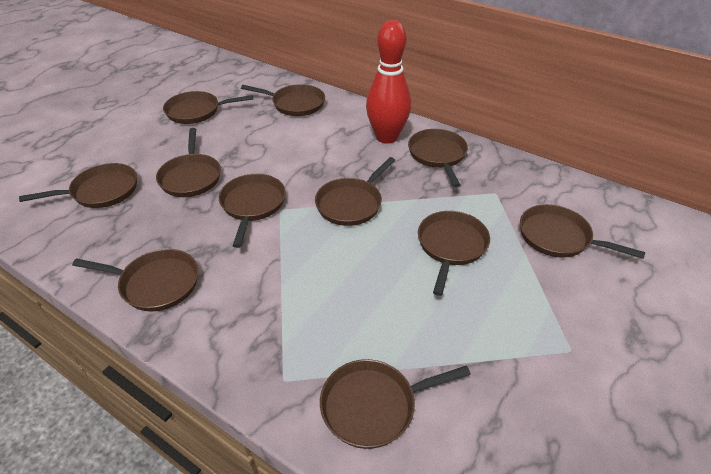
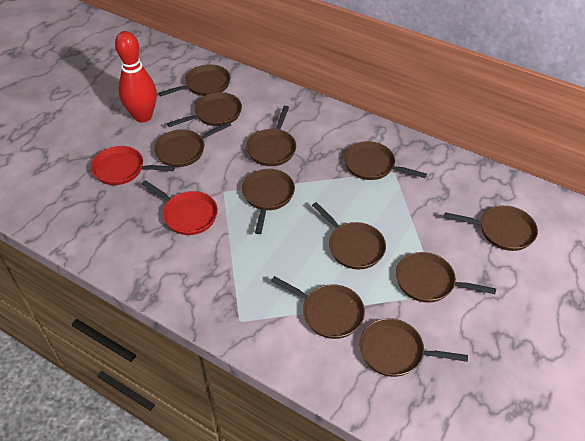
red pan: 0 -> 2

